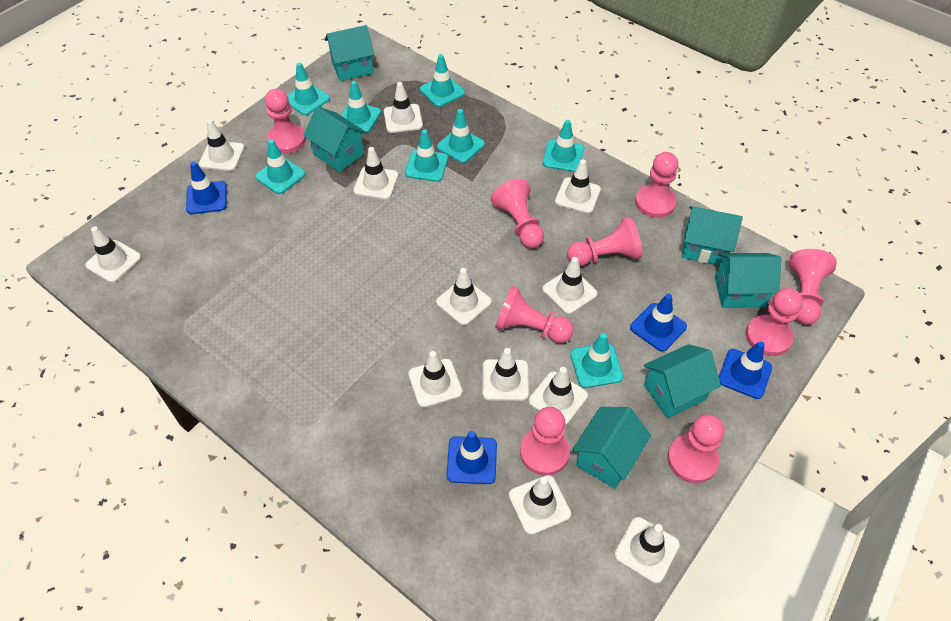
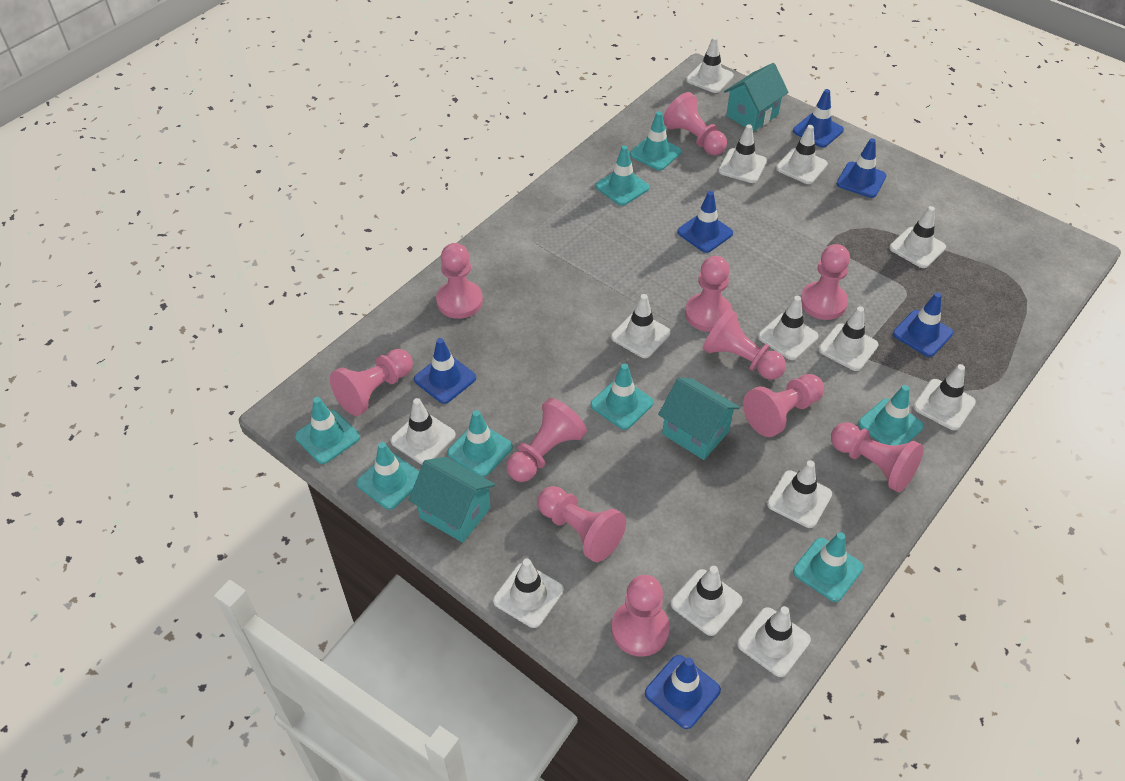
blue traffic cone: 4 -> 6
pink pawn: 9 -> 11
turquoise house: 6 -> 3
white traffic cone: 12 -> 13

